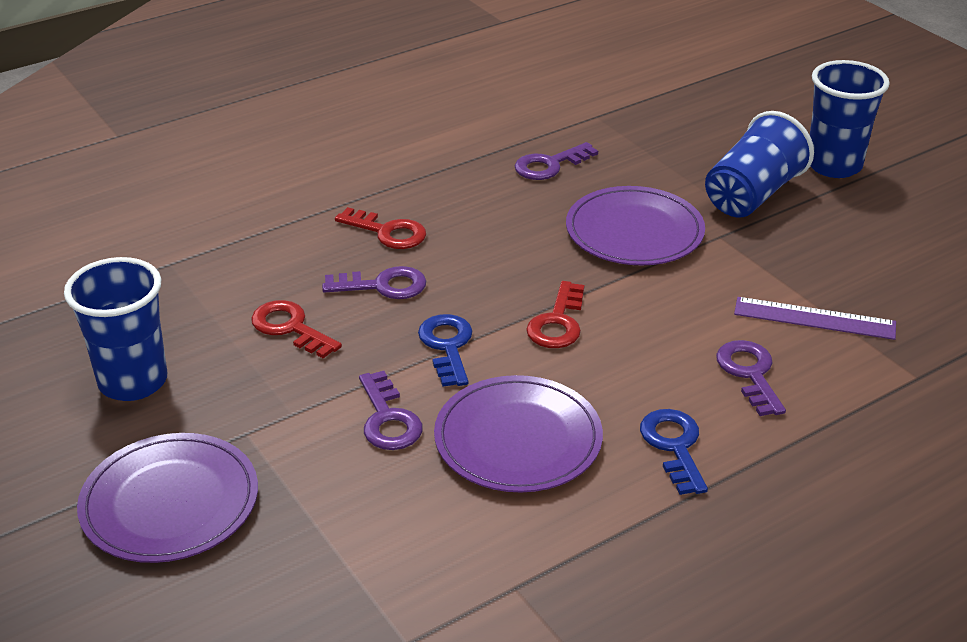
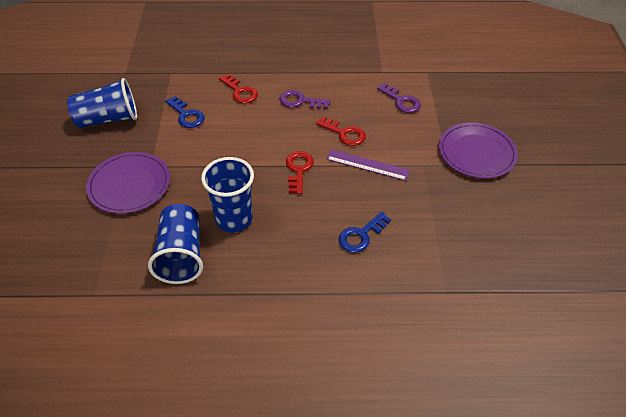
purple key: 4 -> 2
purple plate: 3 -> 2

